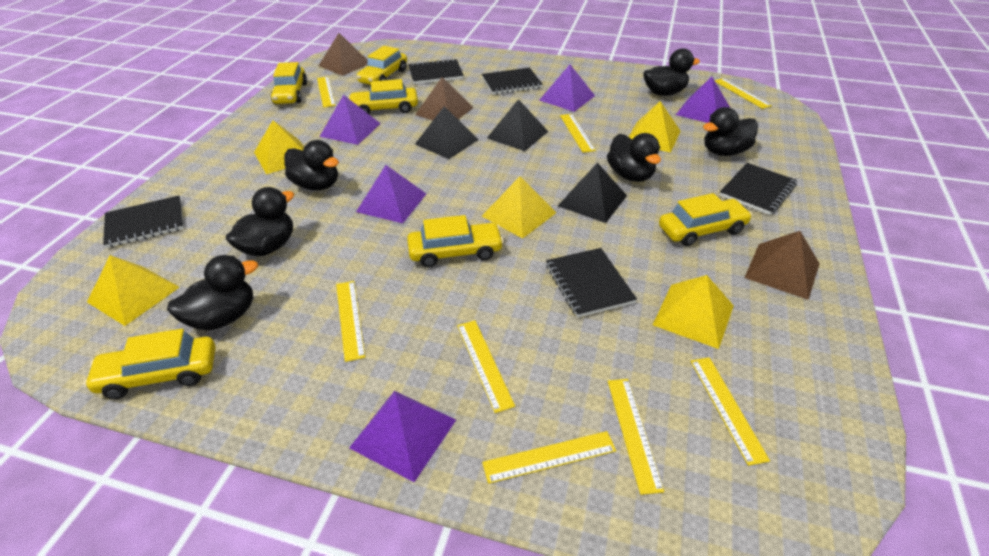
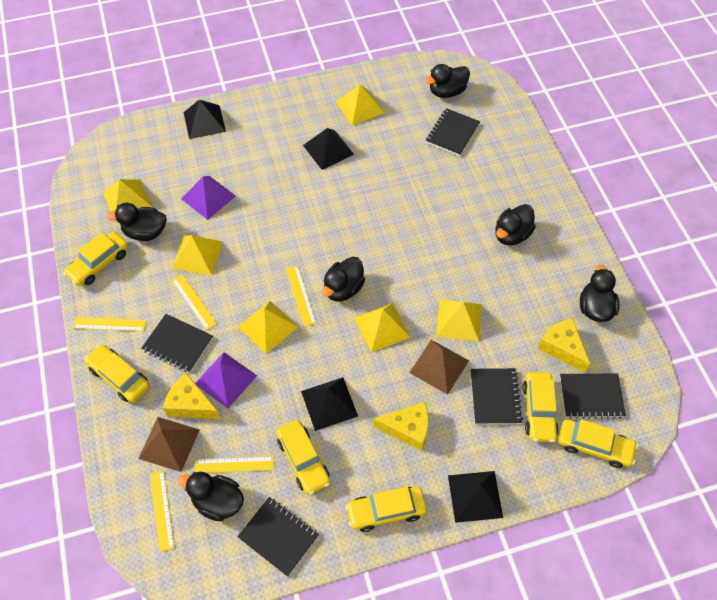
black pyramid: 3 -> 4
brown pyramid: 3 -> 2
purple pyramid: 5 -> 2
yellow cheese: 0 -> 3
yellow pyramid: 5 -> 6
yellow ruler: 8 -> 5

